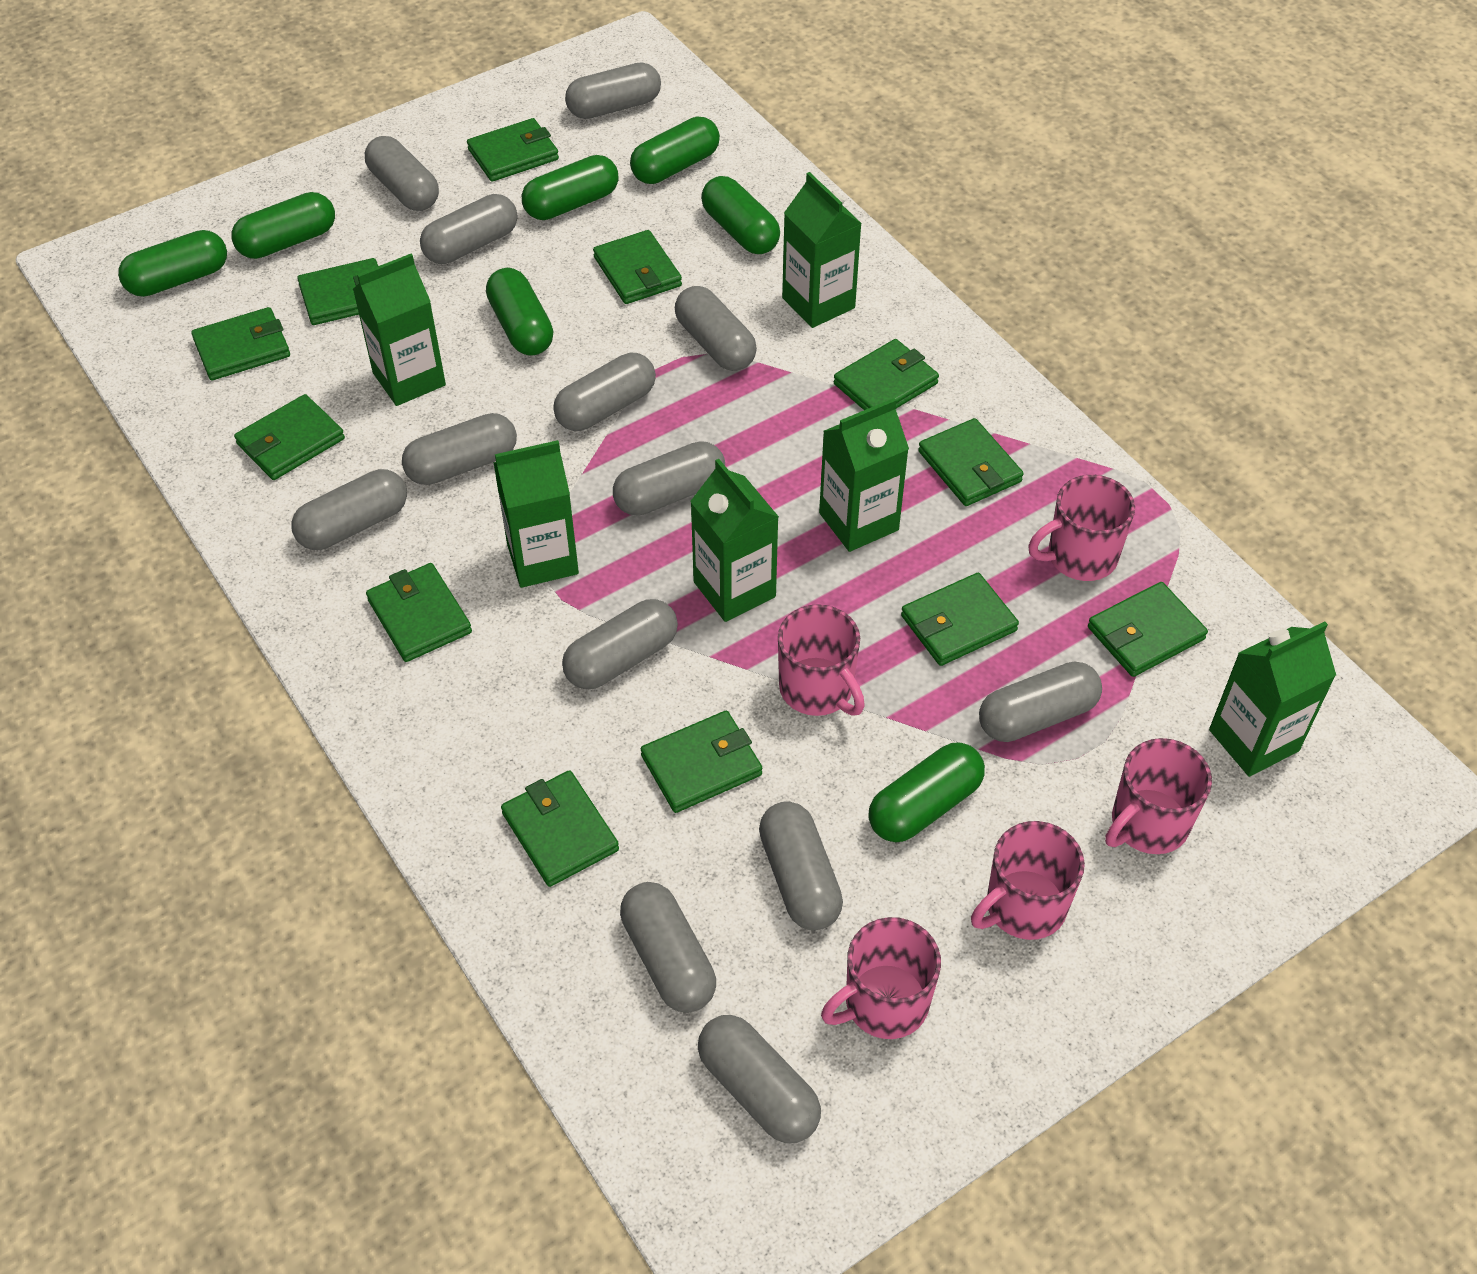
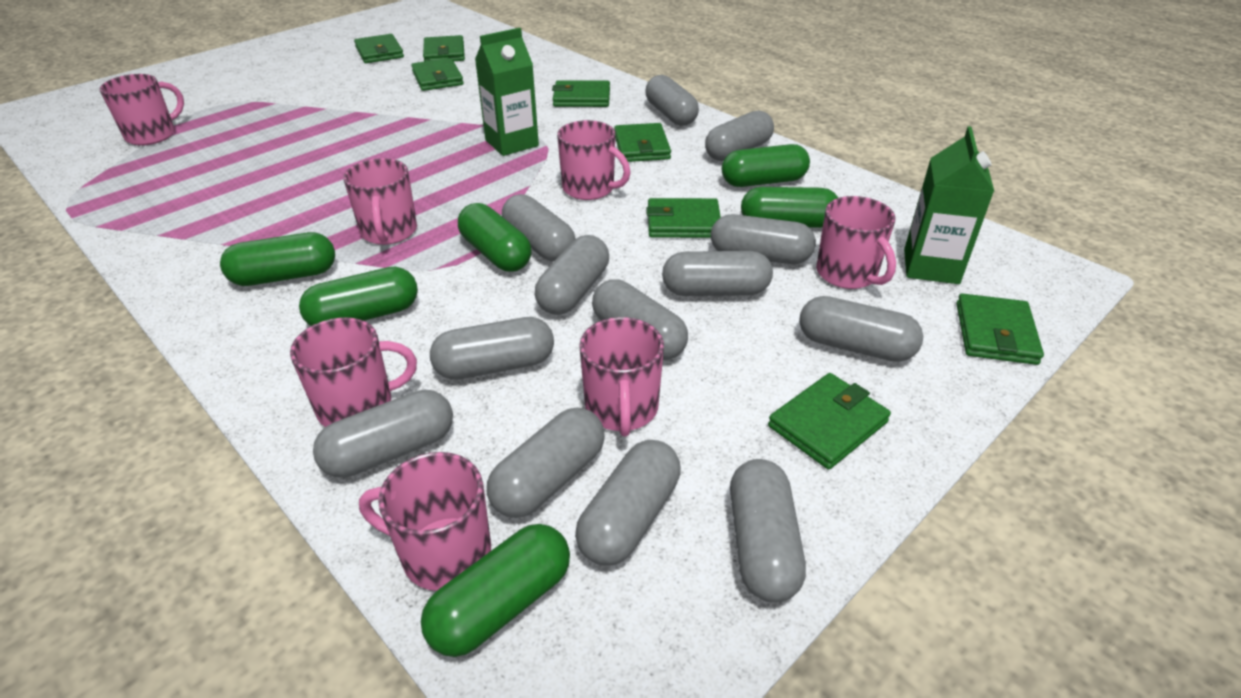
green capsule: 7 -> 6
green carton: 6 -> 2
green wallet: 12 -> 8
pink mug: 5 -> 7

